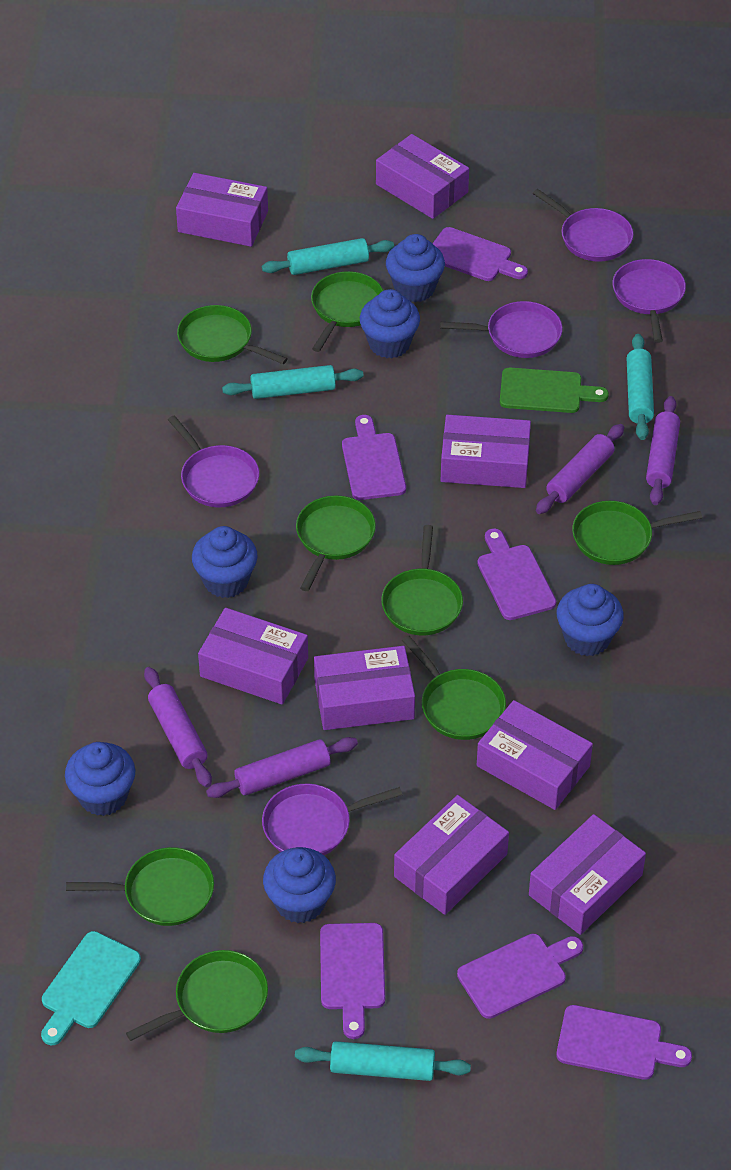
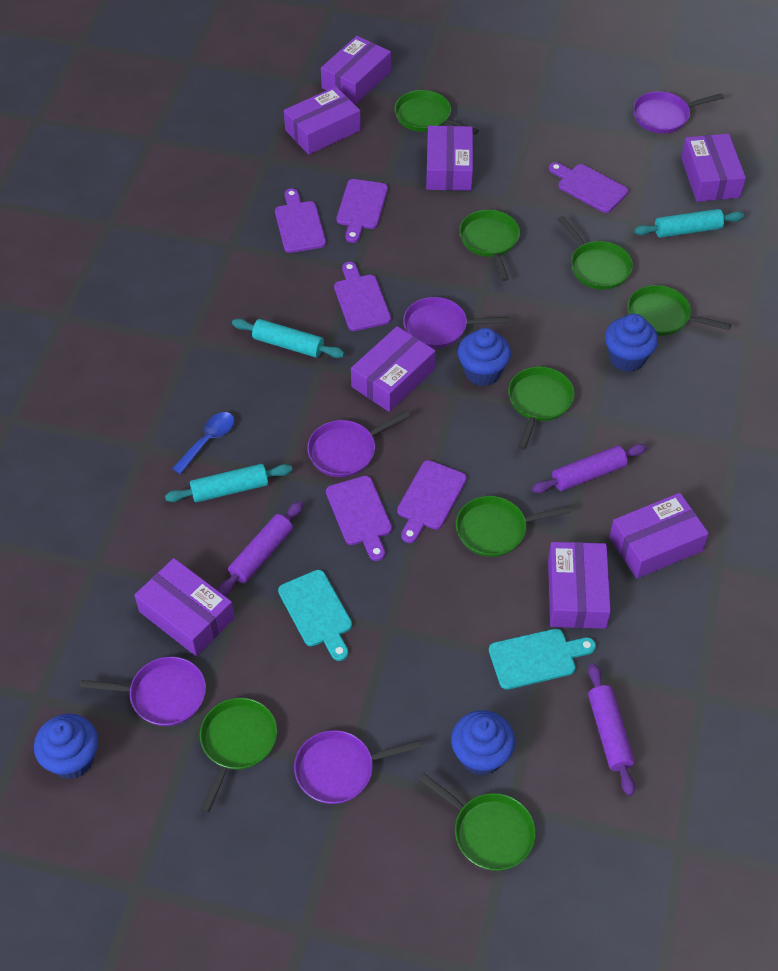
blue cupcake: 6 -> 4
blue spoon: 0 -> 1
green cutting board: 1 -> 0
purple rolling pin: 4 -> 3
turquoise cutting board: 1 -> 2
turquoise rolling pin: 4 -> 3

